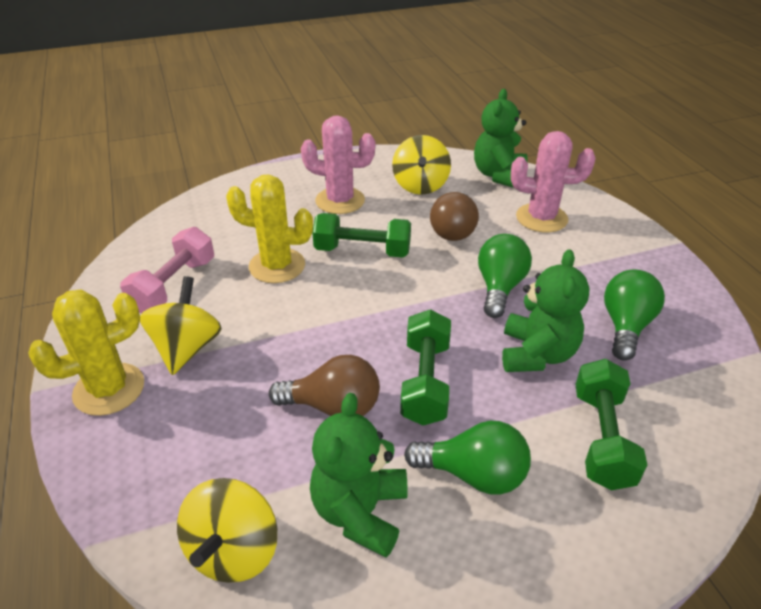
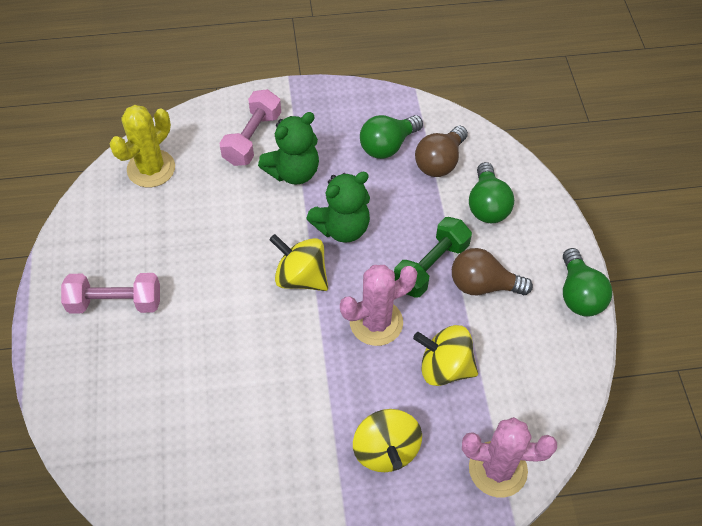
green dumbbell: 3 -> 1
green teddy bear: 3 -> 2
pink dumbbell: 1 -> 2
yellow cactus: 2 -> 1

